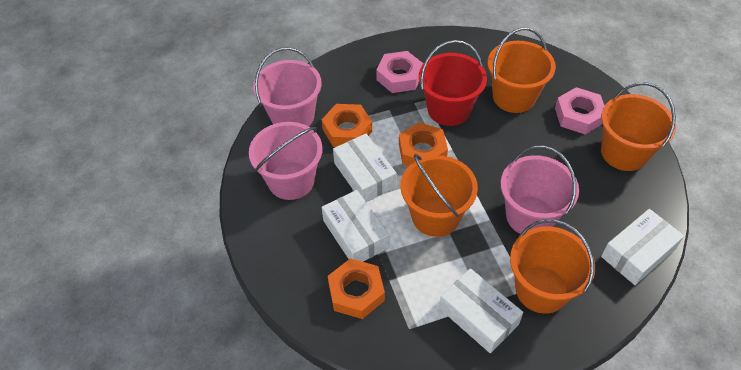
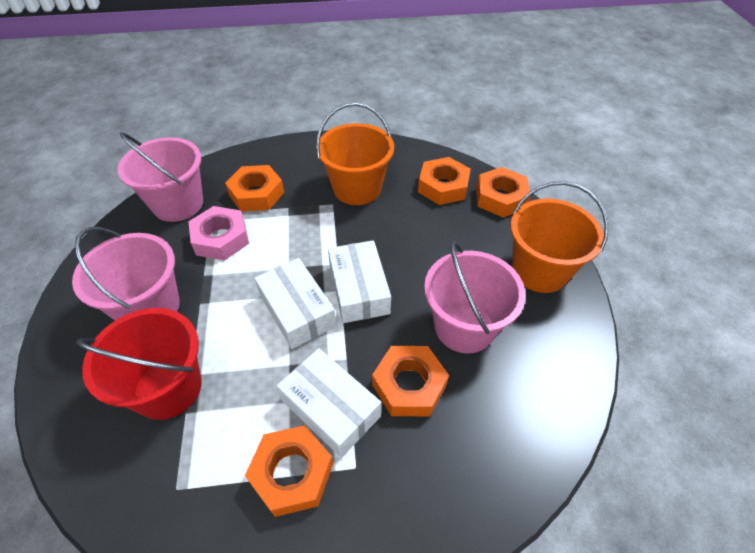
orange bucket: 4 -> 2
orange nut: 3 -> 5
pink nut: 2 -> 1
white box: 4 -> 3

